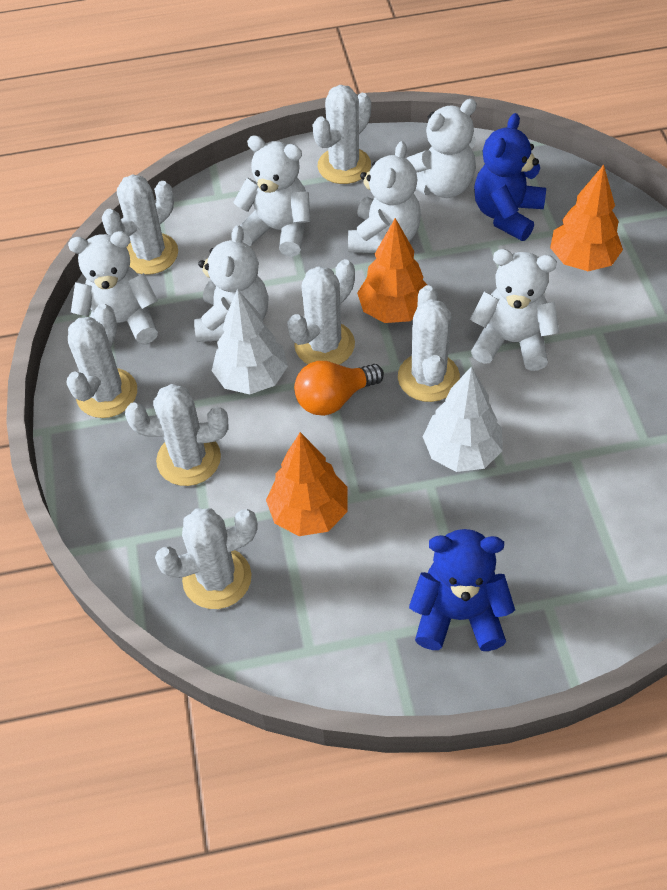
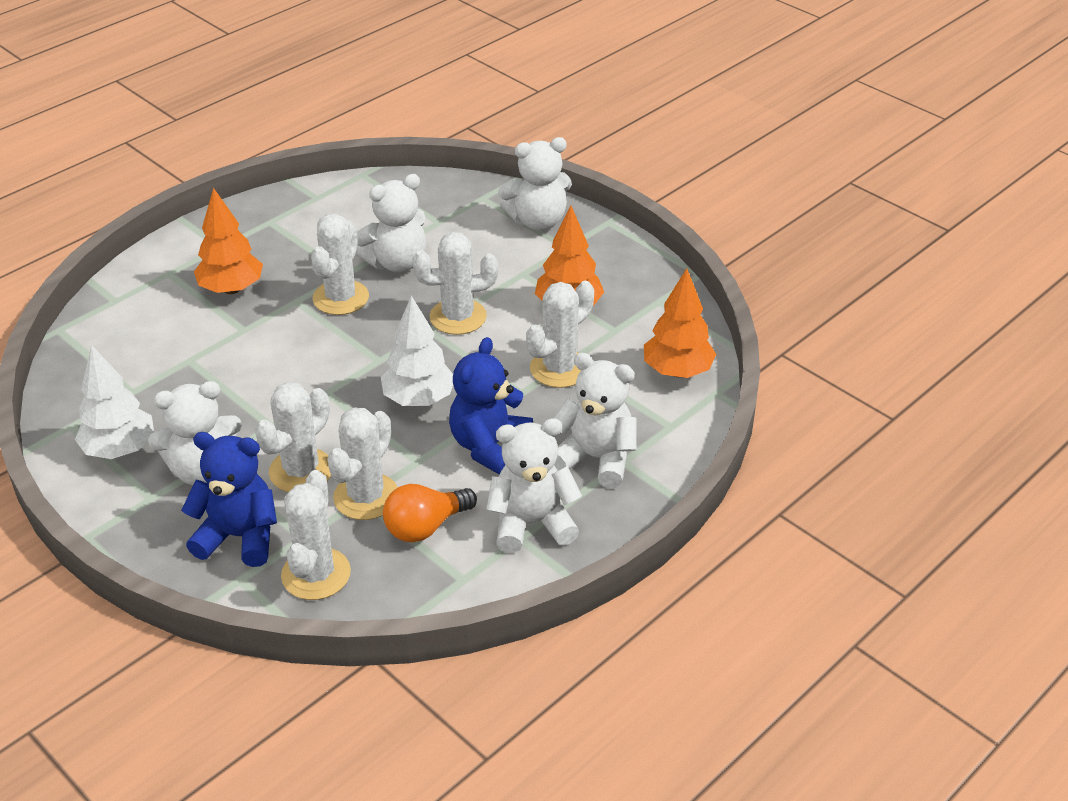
white cactus: 7 -> 6
white teddy bear: 6 -> 5

